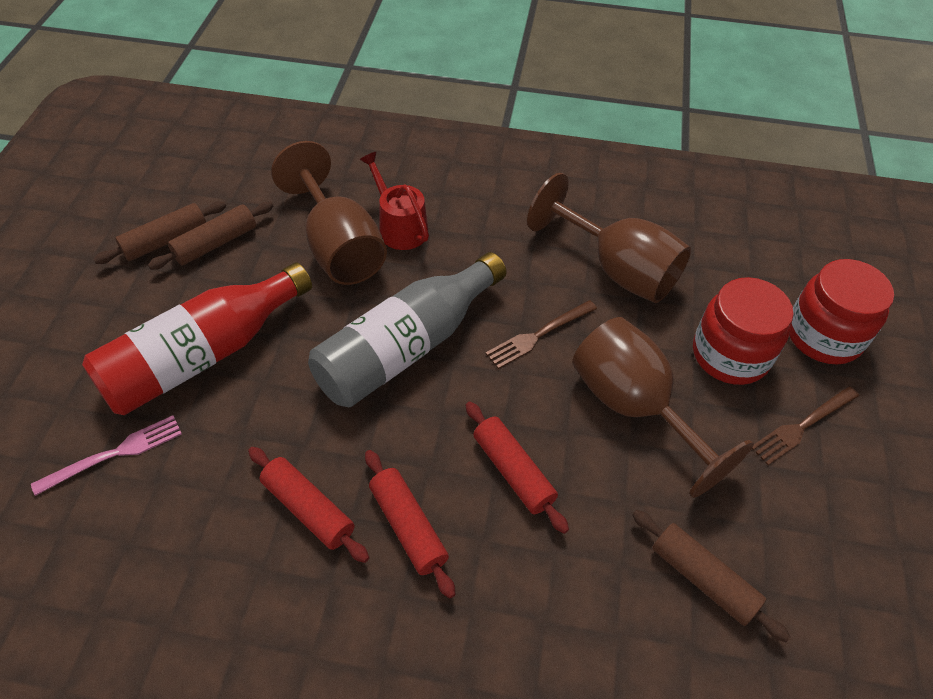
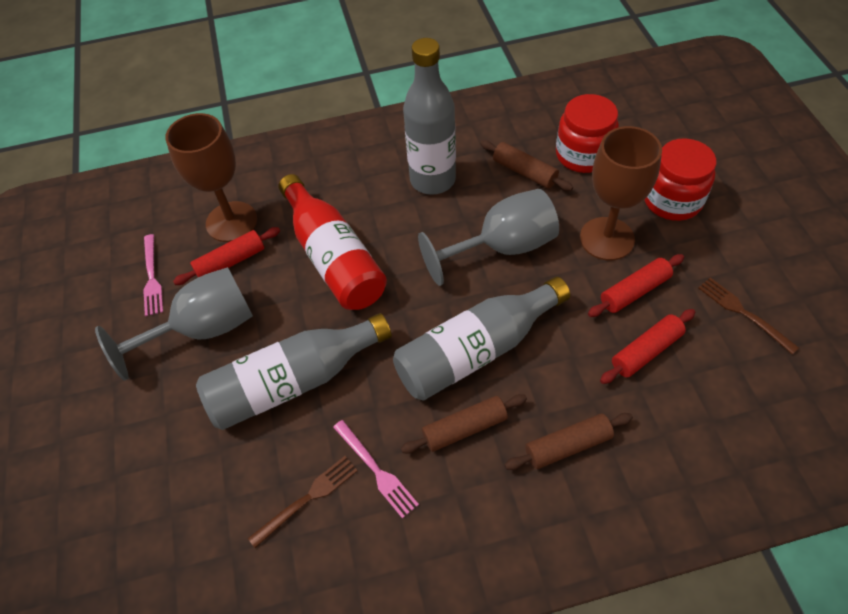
brown goblet: 3 -> 2
grey bottle: 1 -> 3
grey goblet: 0 -> 2
pink fork: 1 -> 2
red watering can: 1 -> 0

